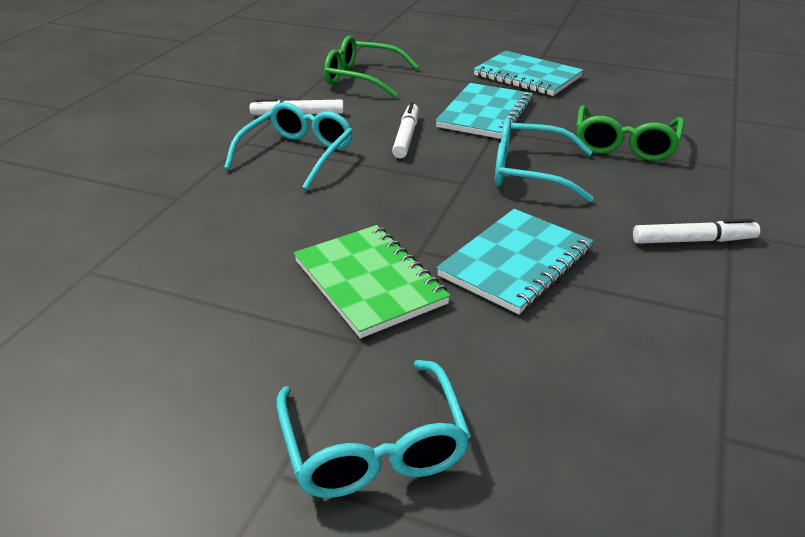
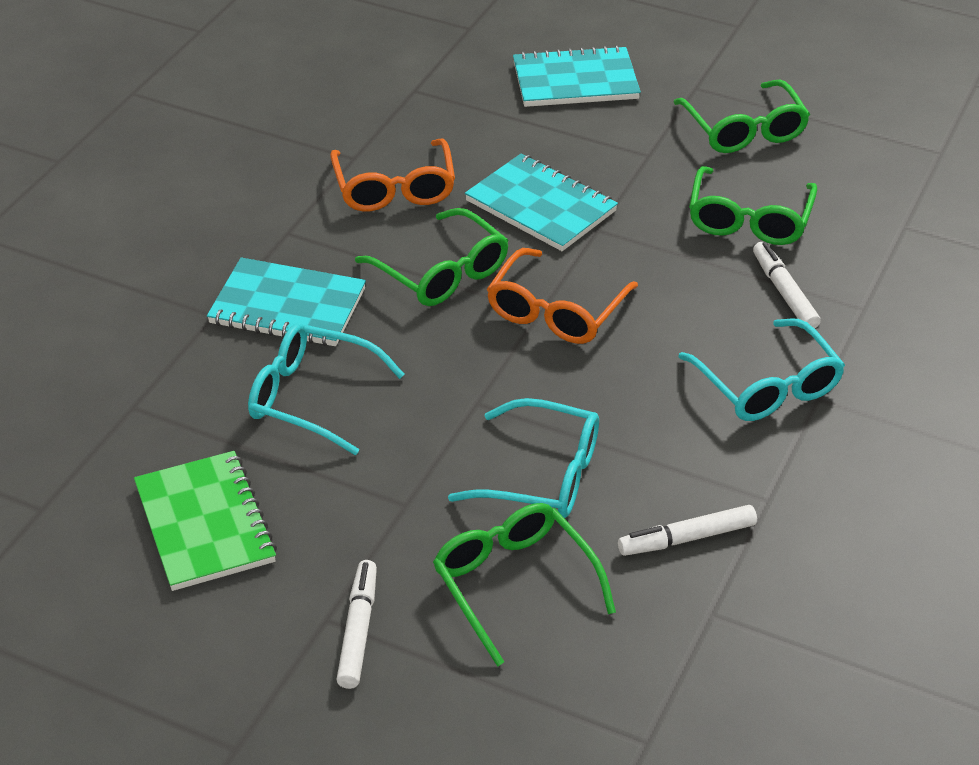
green glasses: 2 -> 4
orange glasses: 0 -> 2

